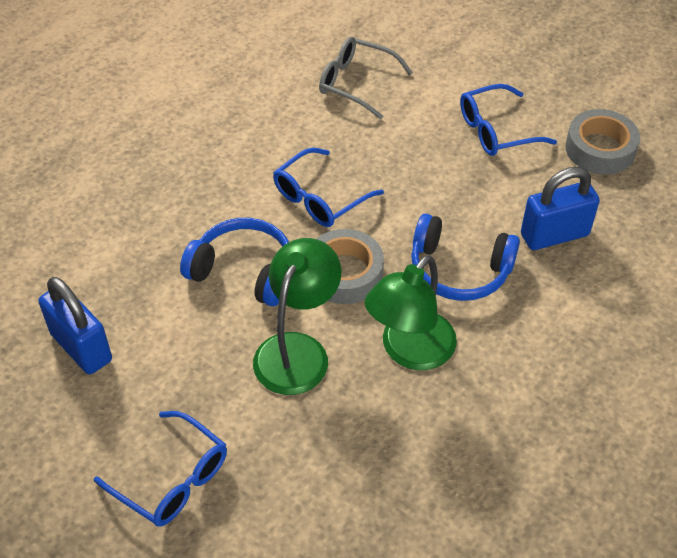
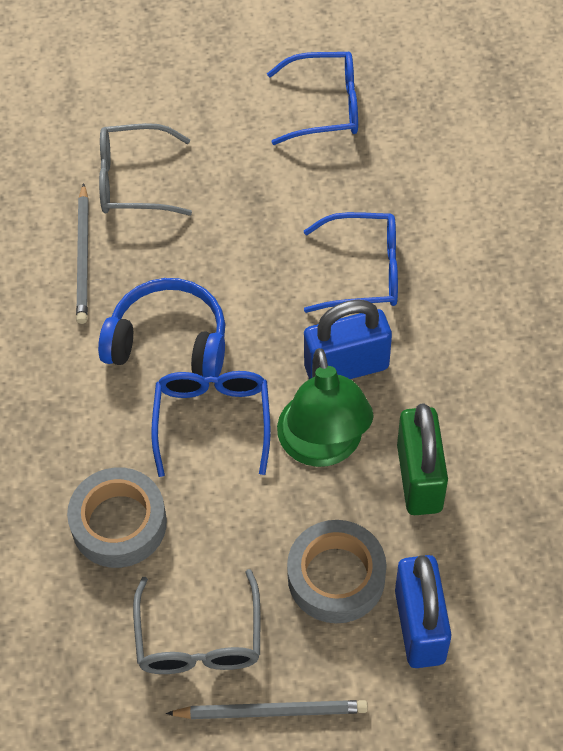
blue headphones: 2 -> 1
green lamp: 2 -> 1
green padlock: 0 -> 1
grey glasses: 1 -> 2
grey pencil: 0 -> 2

